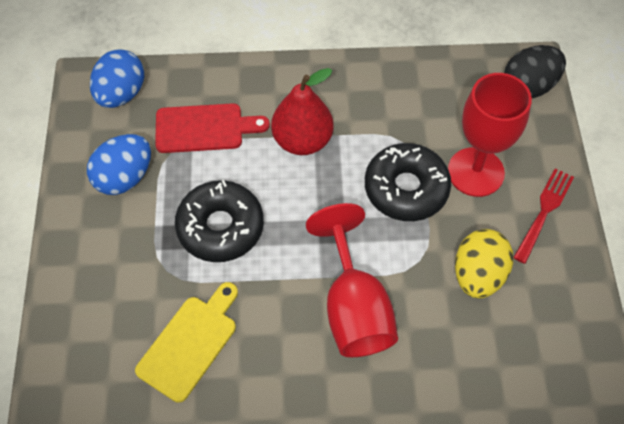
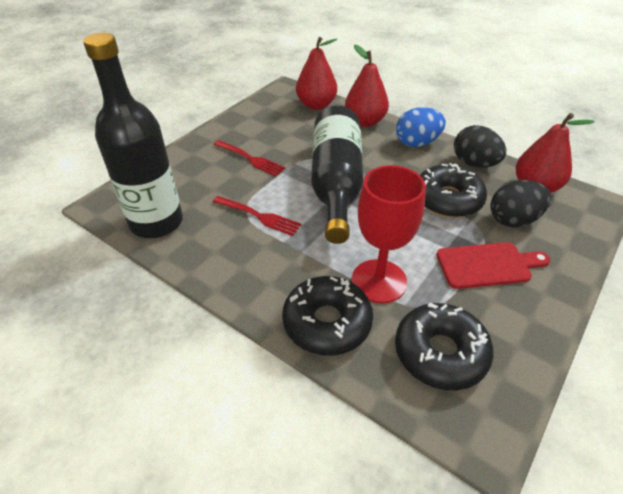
black bottle: 0 -> 2
black donut: 2 -> 3
black egg: 1 -> 2
blue egg: 2 -> 1
red fork: 1 -> 2
red goblet: 2 -> 1
red pear: 1 -> 3
yellow cutting board: 1 -> 0
yellow egg: 1 -> 0

